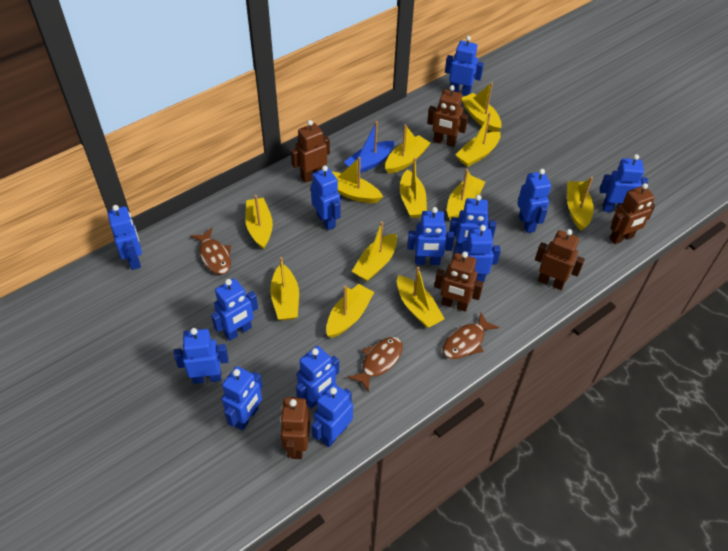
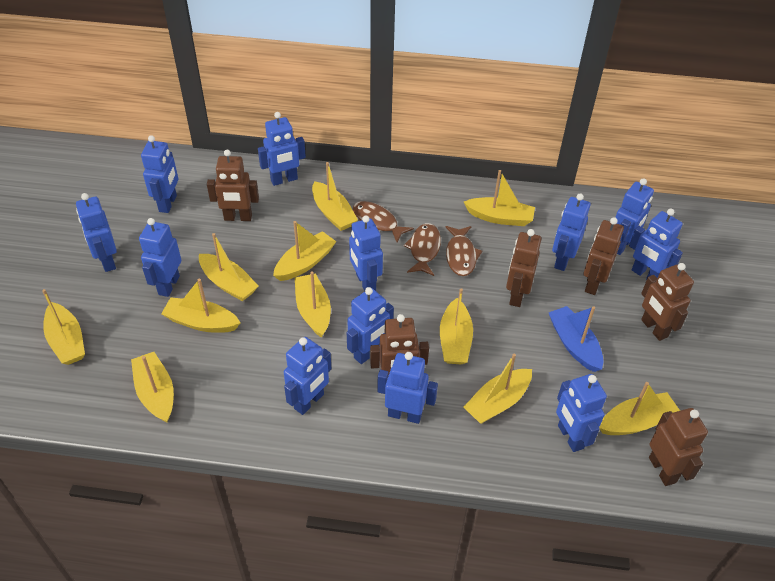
blue robot: 13 -> 12
yellow boat: 12 -> 11

